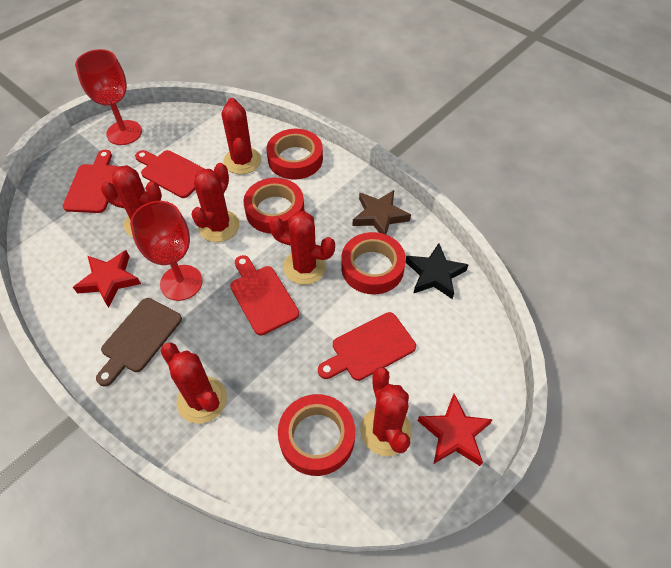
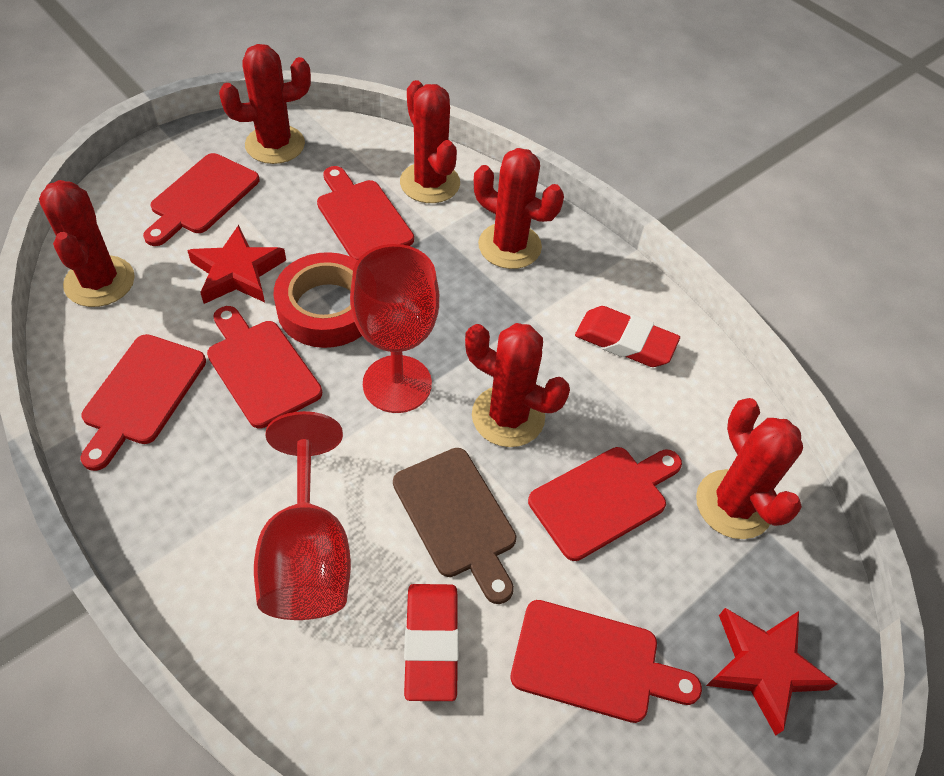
black star: 1 -> 0
brown star: 1 -> 0
red cutting board: 4 -> 6
red eraser: 0 -> 2
red tape: 4 -> 1

